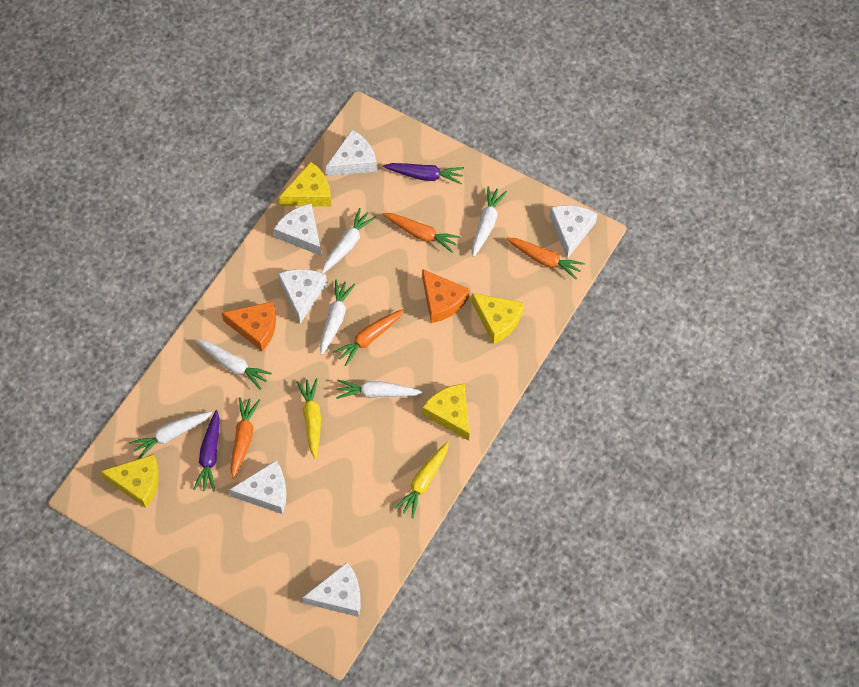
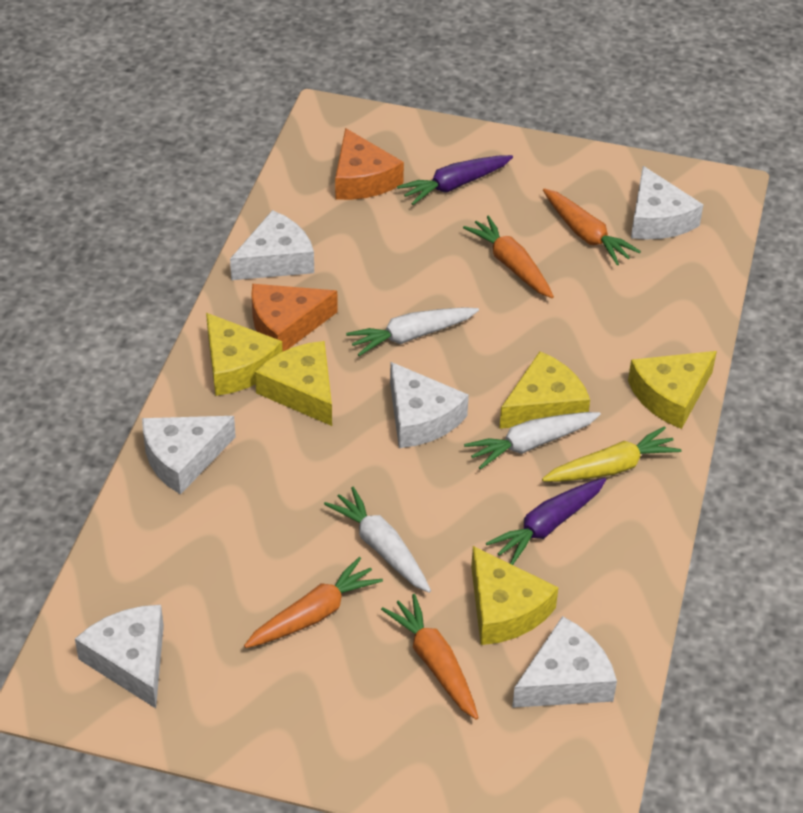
white carrot: 6 -> 3
yellow carrot: 2 -> 1
yellow cheese: 4 -> 5

